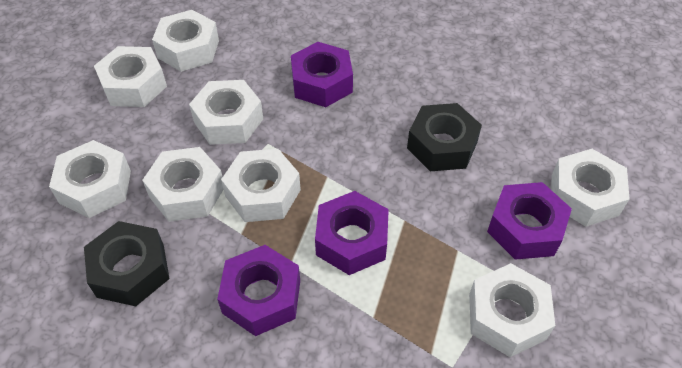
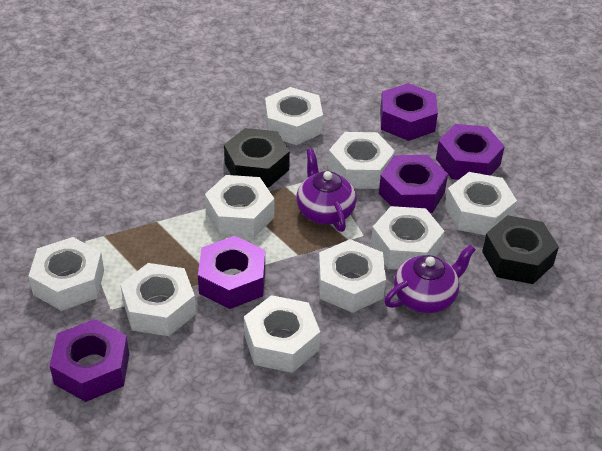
purple nut: 4 -> 5
purple teapot: 0 -> 2
white nut: 8 -> 9

